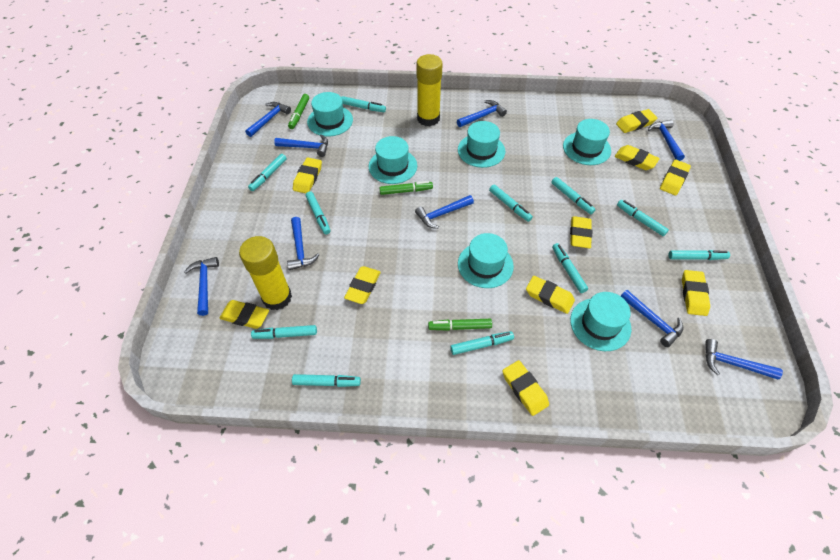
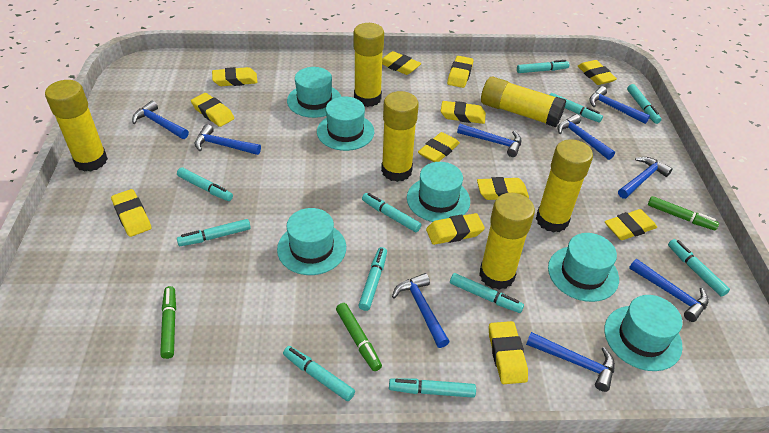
yellow eraser: 10 -> 12
yellow glue stick: 2 -> 6

